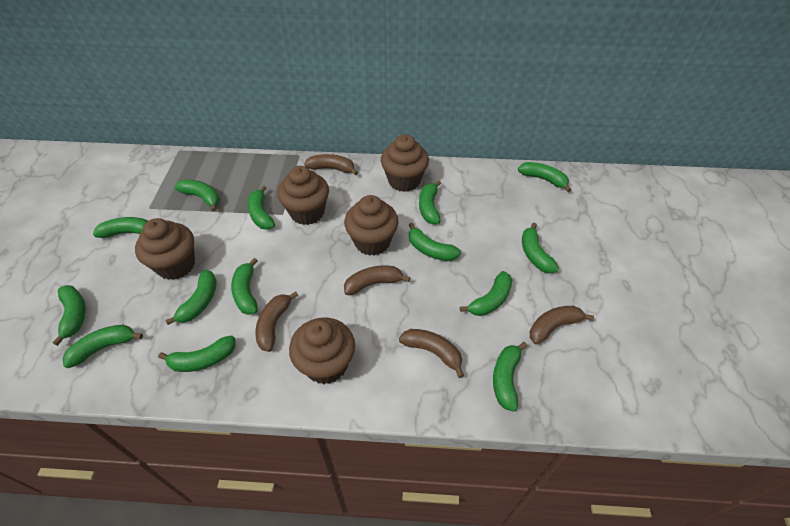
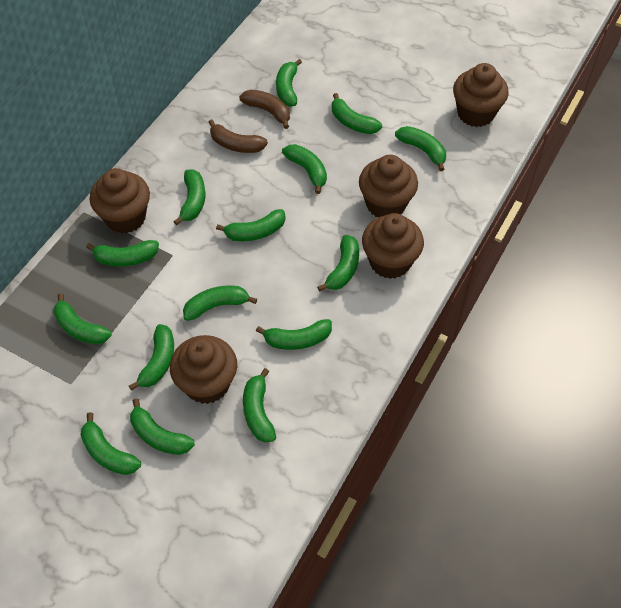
brown banana: 5 -> 2
green banana: 14 -> 15

